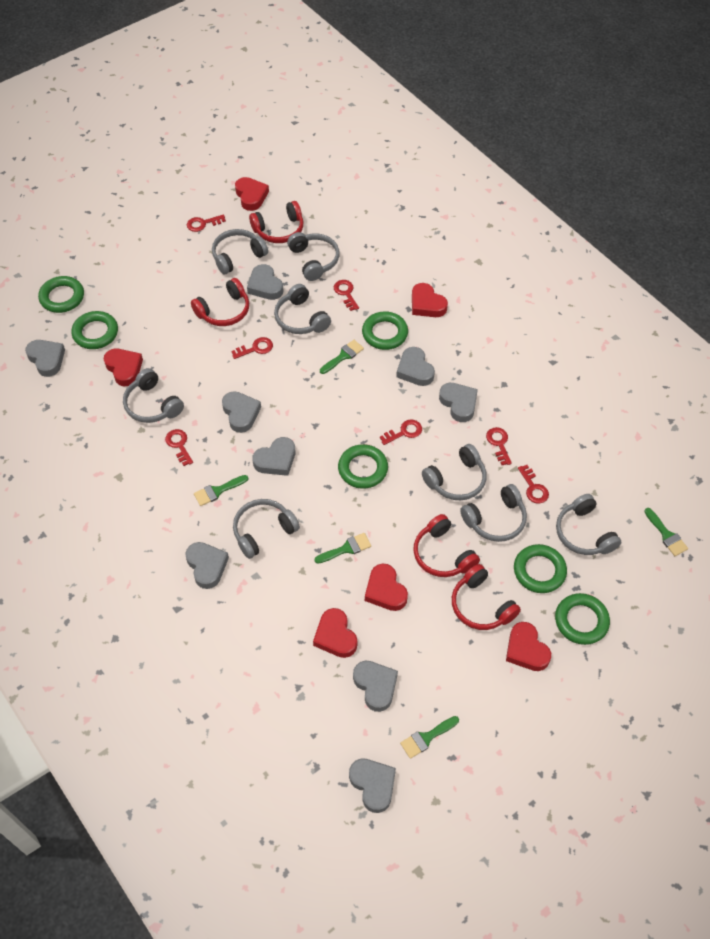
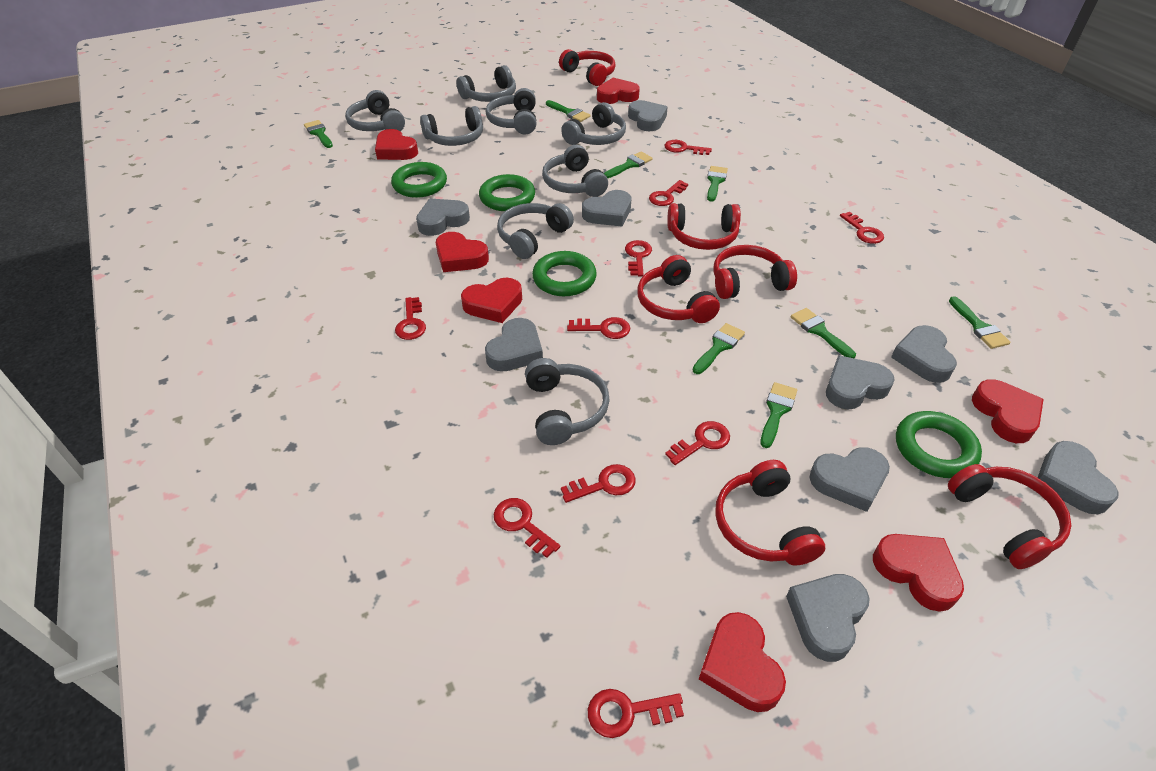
green brush: 5 -> 8
green ring: 6 -> 4
red headphones: 4 -> 6
red heart: 6 -> 7
red key: 7 -> 10

